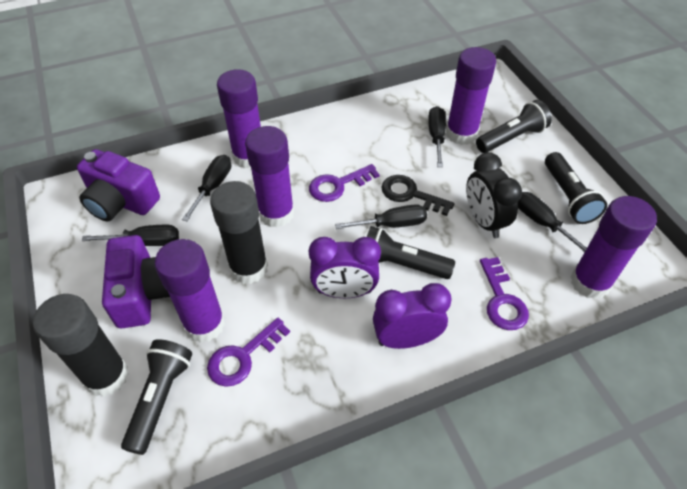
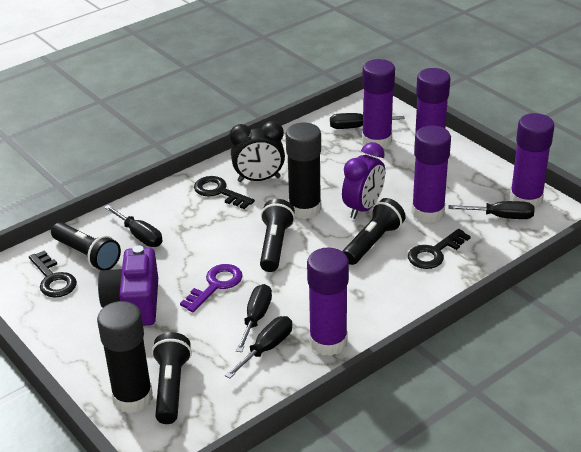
black key: 1 -> 3
purple camera: 2 -> 1
purple clock: 2 -> 1
purple key: 3 -> 1

